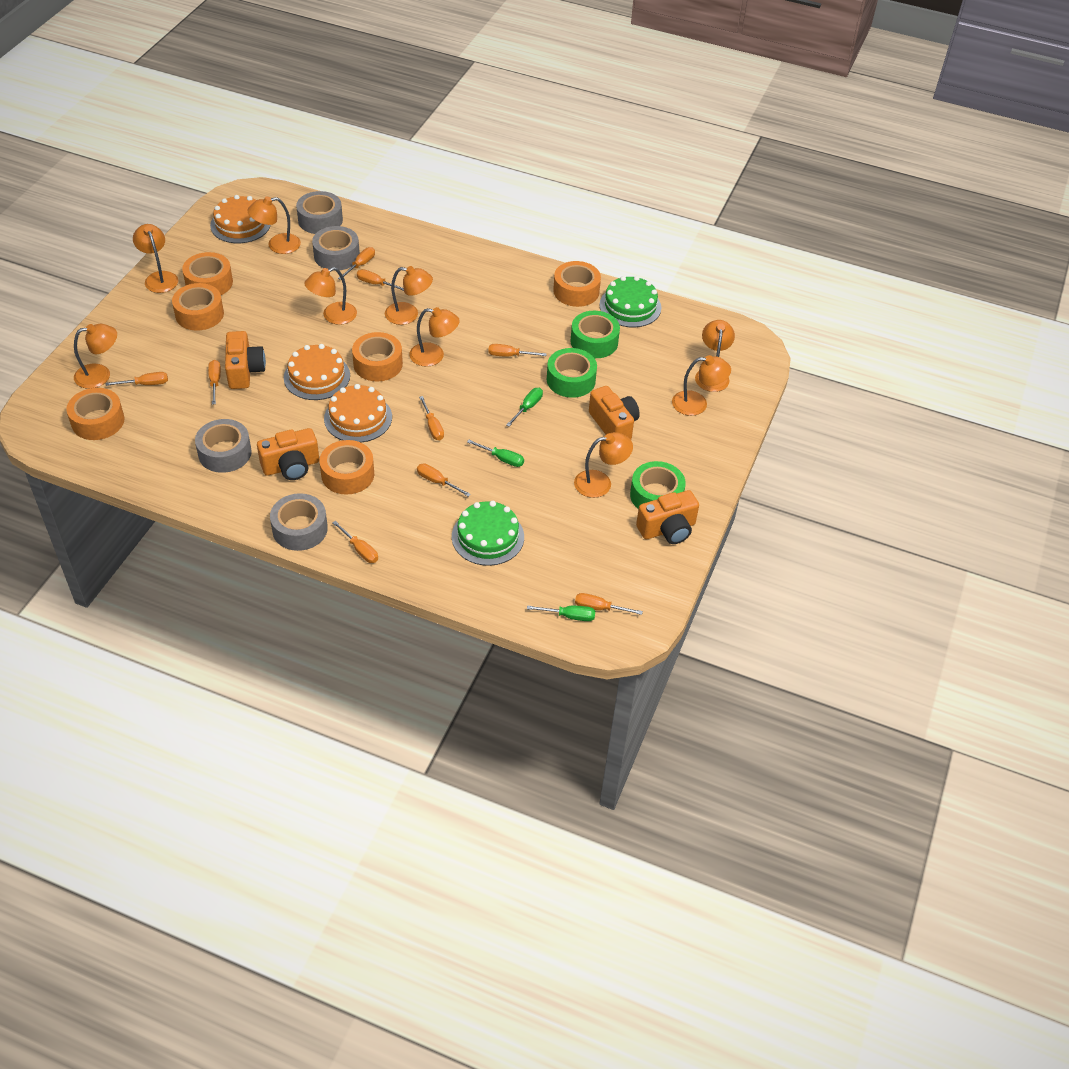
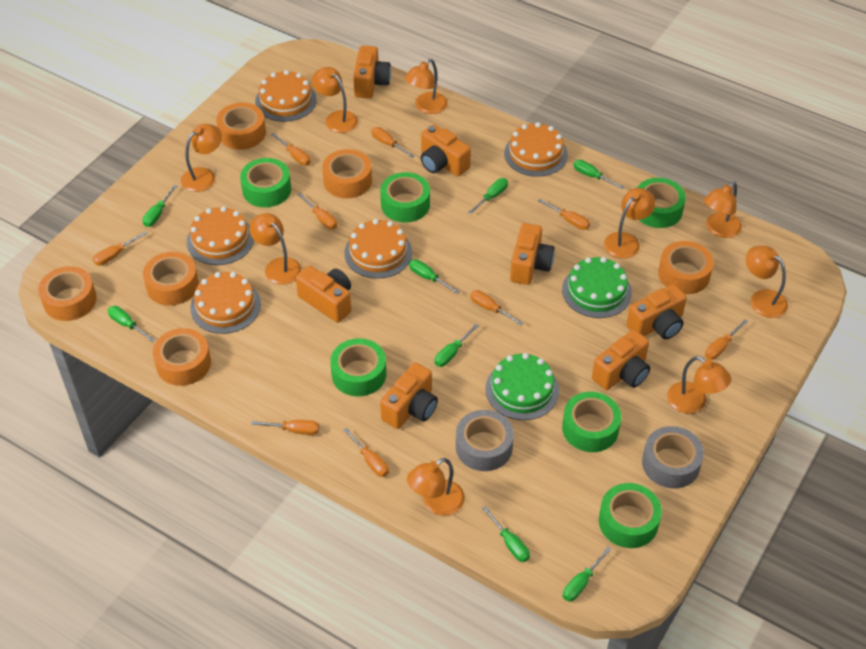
green screwdriver: 3 -> 8
green tape: 3 -> 6
grey tape: 4 -> 2
orange cake: 3 -> 5
orange camera: 4 -> 7

